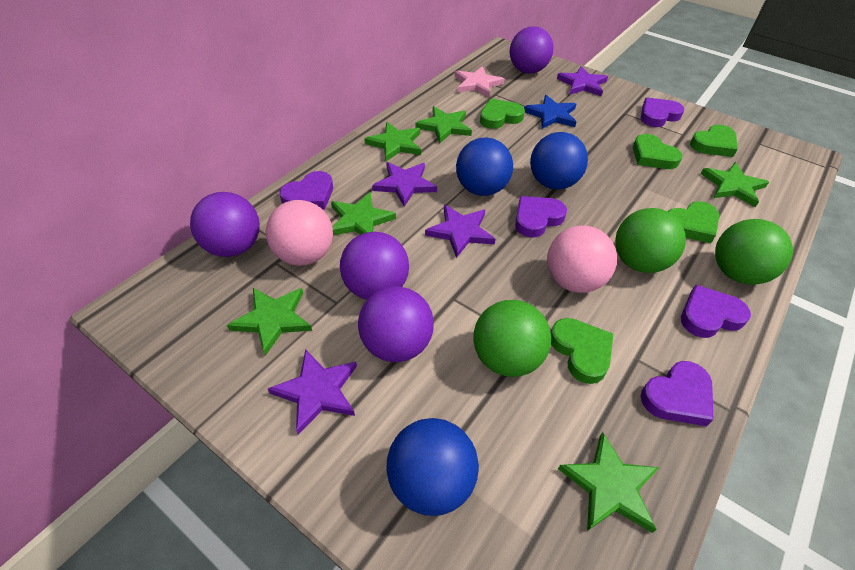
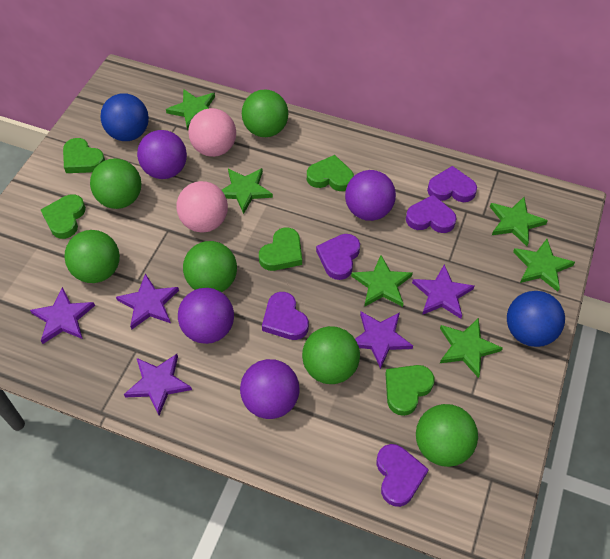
blue ball: 3 -> 2
blue star: 1 -> 0
green ball: 3 -> 6
pink star: 1 -> 0
purple star: 4 -> 5

